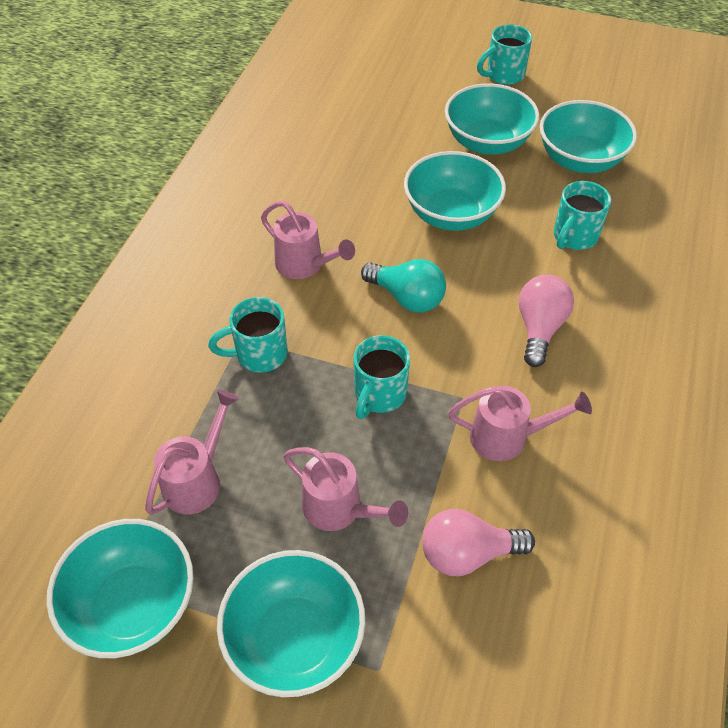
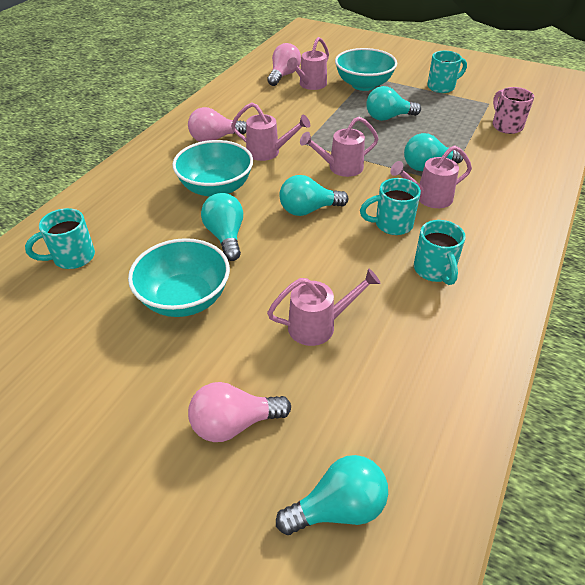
pink light bulb: 2 -> 3
pink mug: 0 -> 1
pink watering can: 4 -> 5
turquoise bowl: 5 -> 3
turquoise light bulb: 1 -> 5

